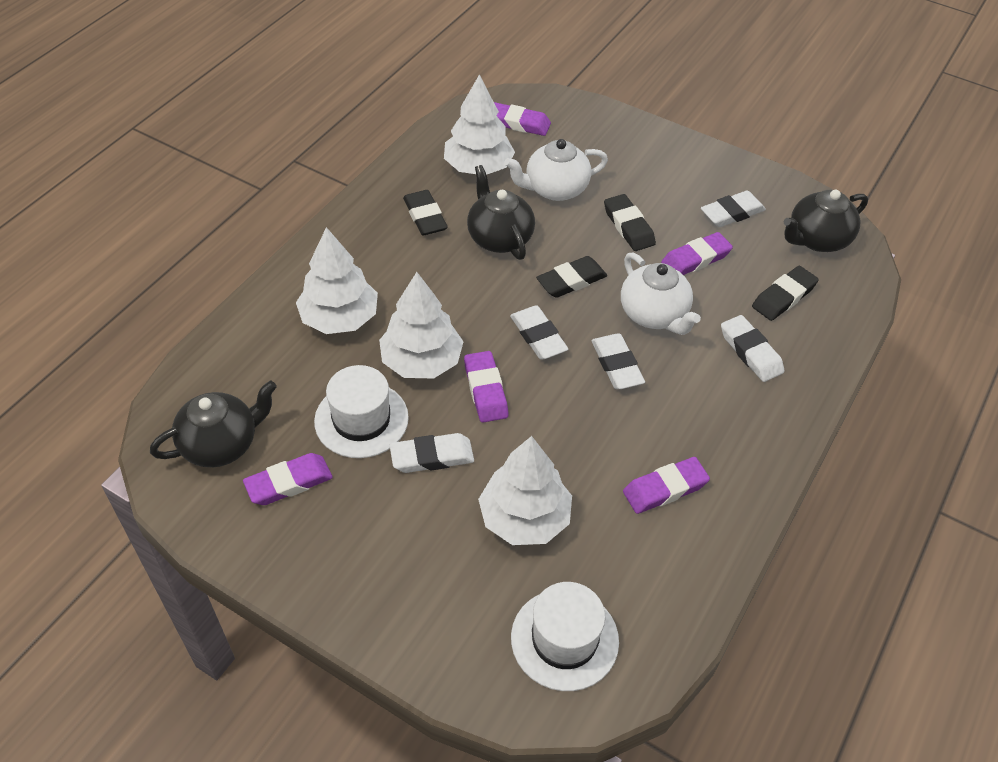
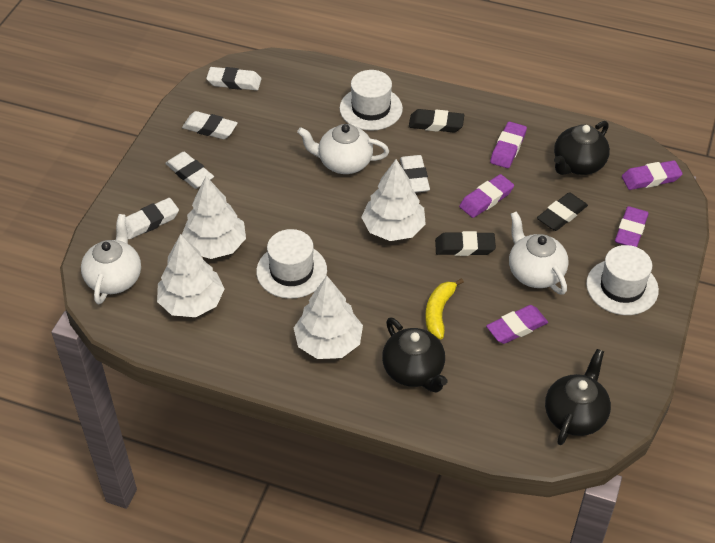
black eraser: 4 -> 3
white hat: 2 -> 3
white teapot: 2 -> 3
yellow banana: 0 -> 1

